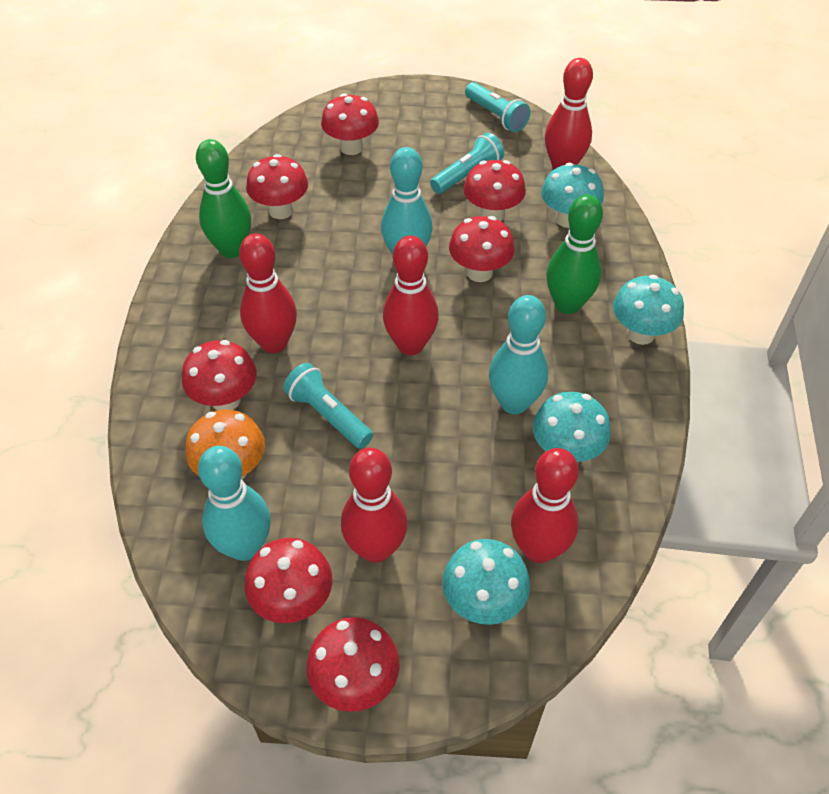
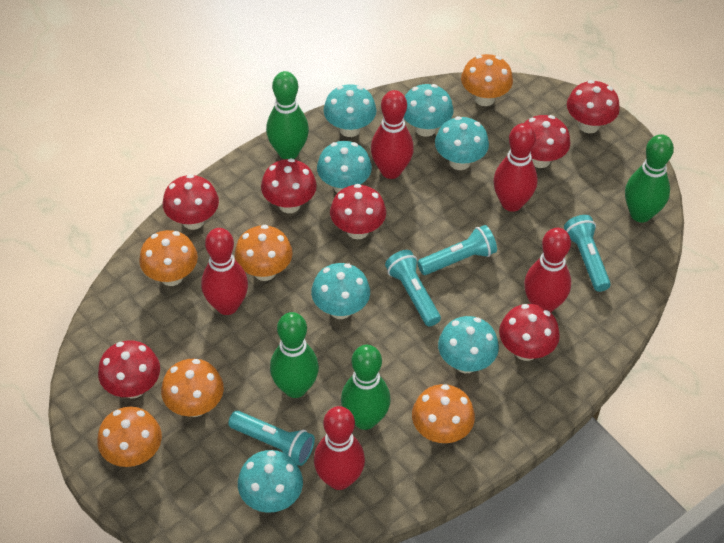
green bowling pin: 2 -> 4
orange mushroom: 1 -> 6
turquoise bowling pin: 3 -> 0
turquoise flashlight: 3 -> 4
turquoise mushroom: 4 -> 7

